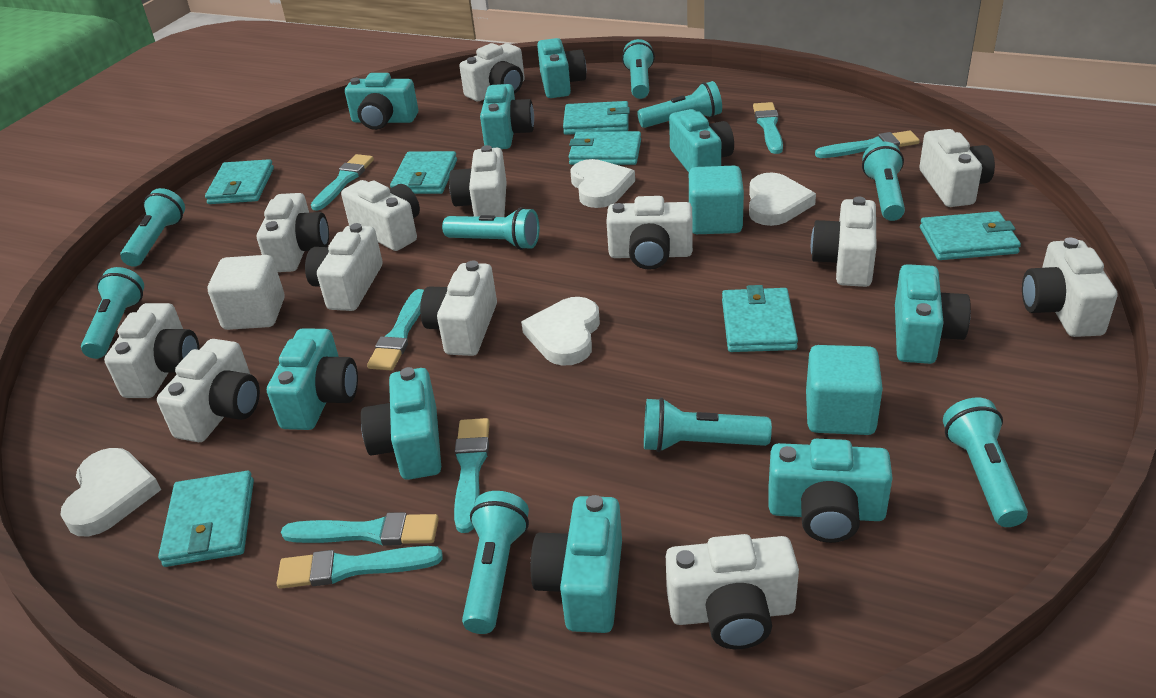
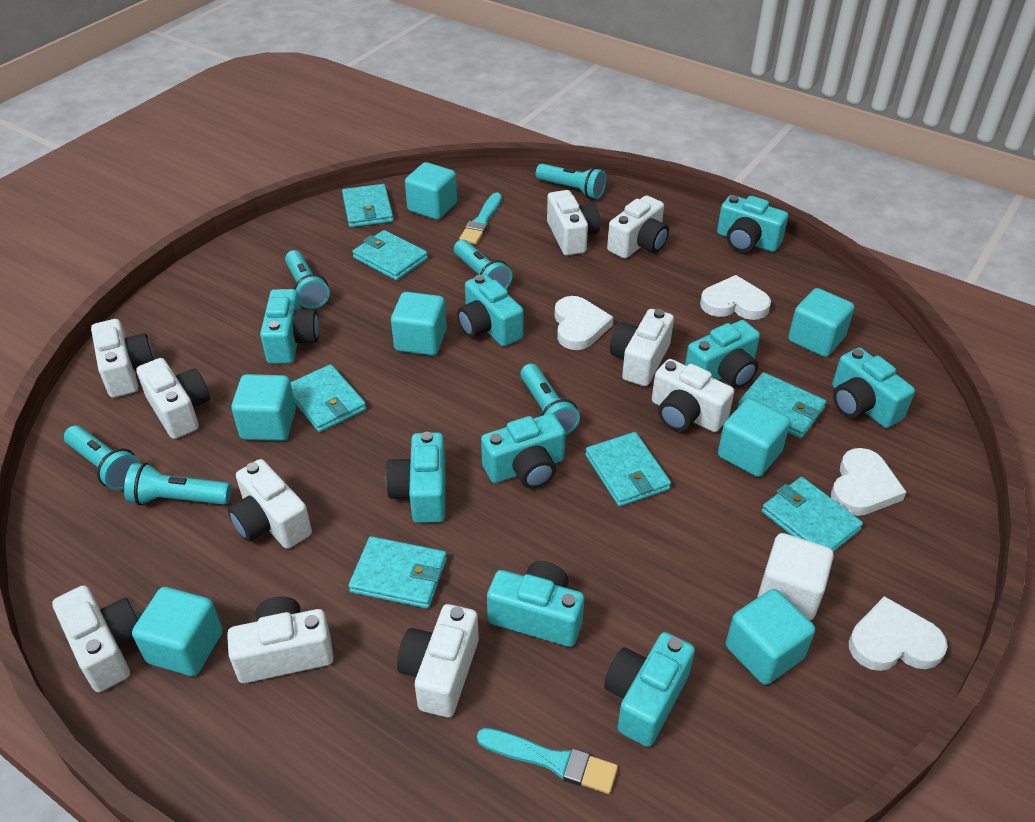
turquoise brush: 7 -> 2
turquoise cube: 2 -> 7
turquoise flashlight: 9 -> 6
white camera: 13 -> 10

